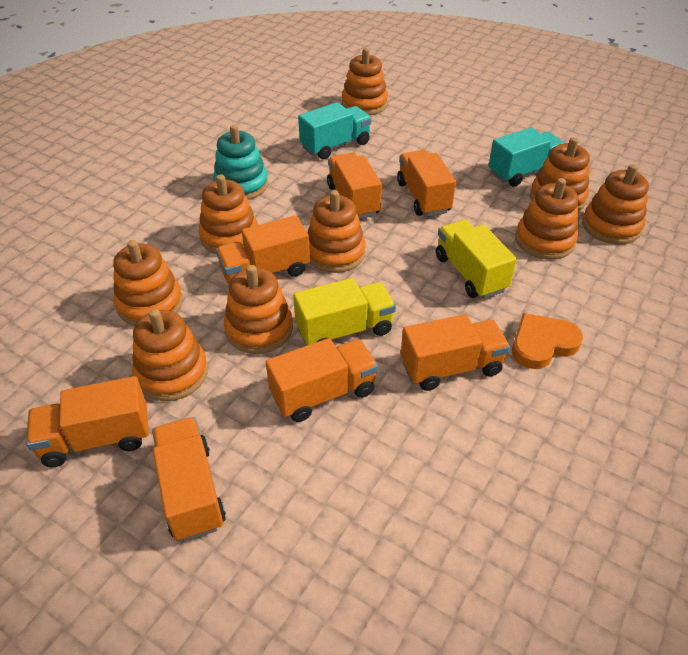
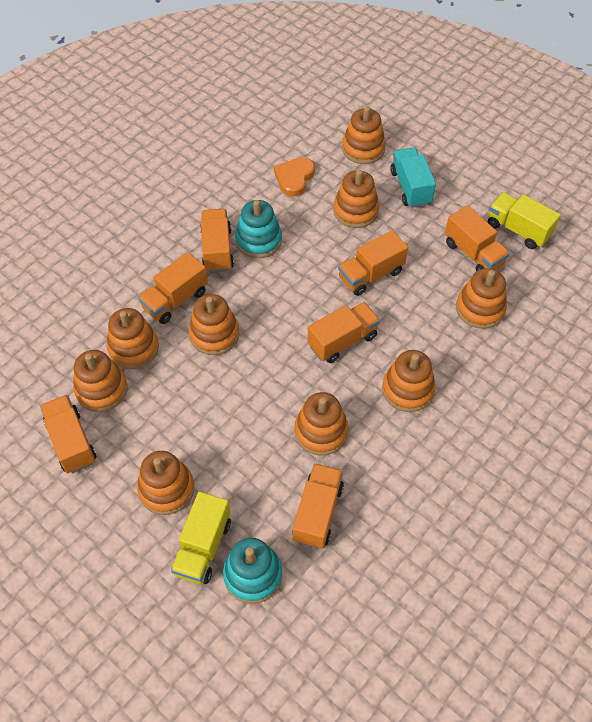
turquoise stacking toy: 1 -> 2
turquoise truck: 2 -> 1

